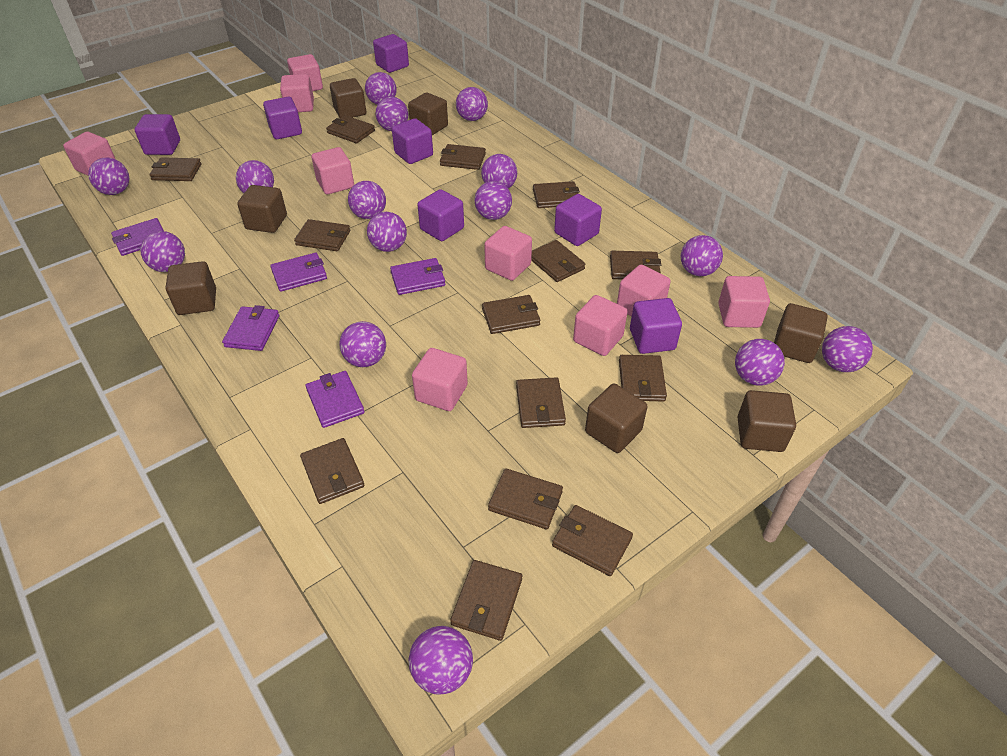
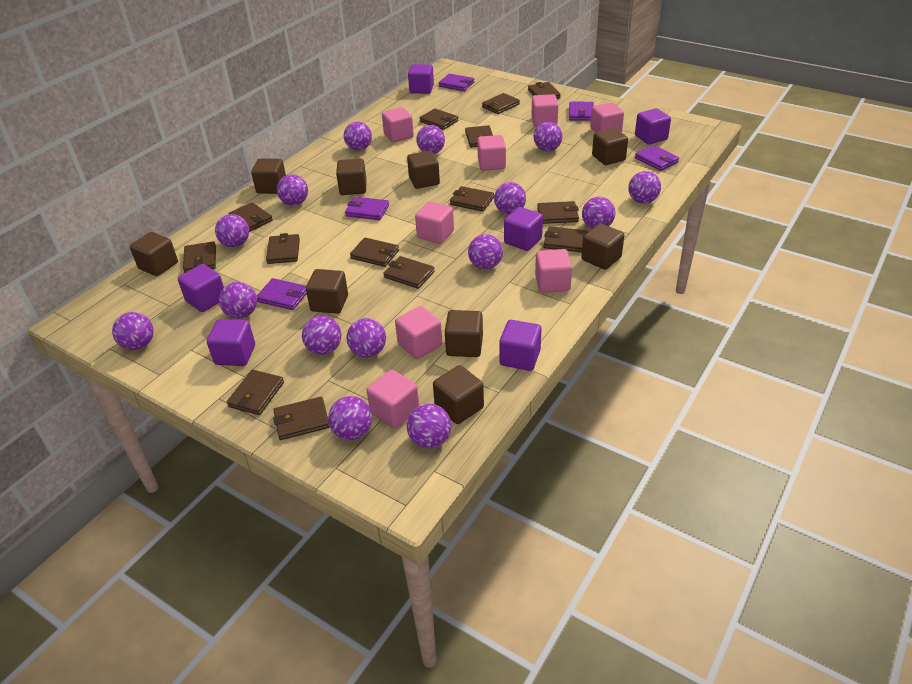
brown cube: 7 -> 9
pink cube: 9 -> 8
purple cube: 7 -> 6

